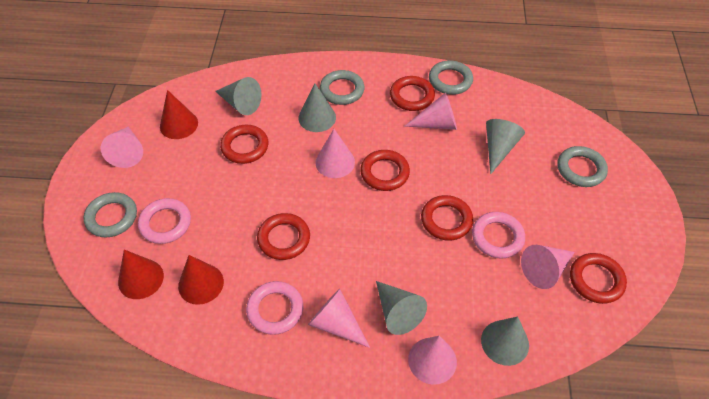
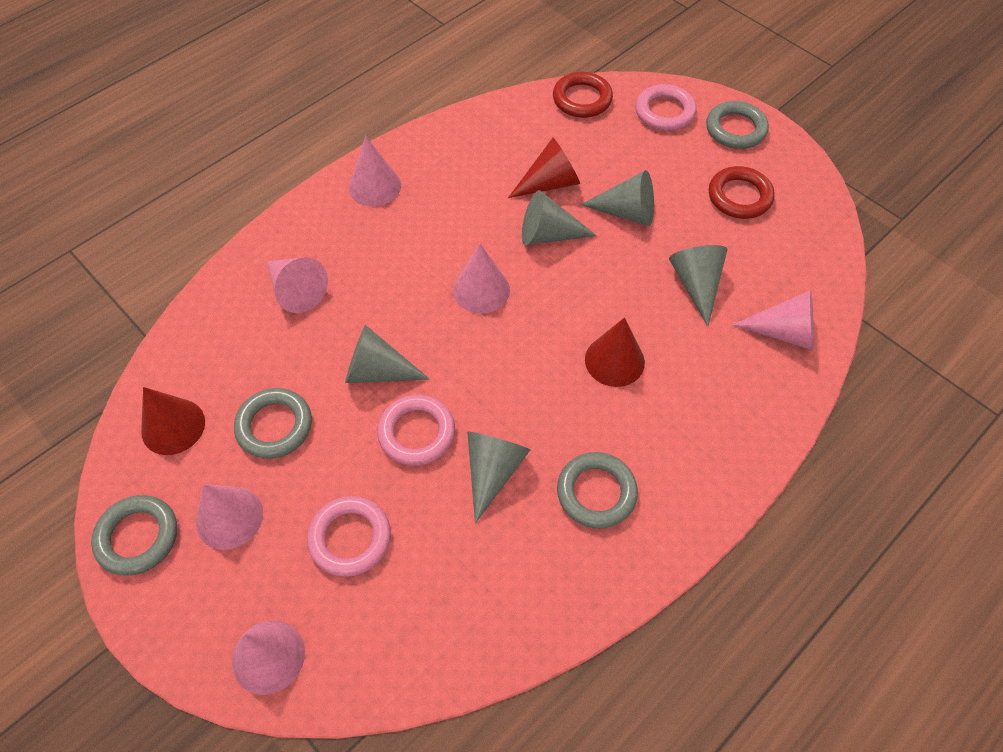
red ring: 6 -> 2

